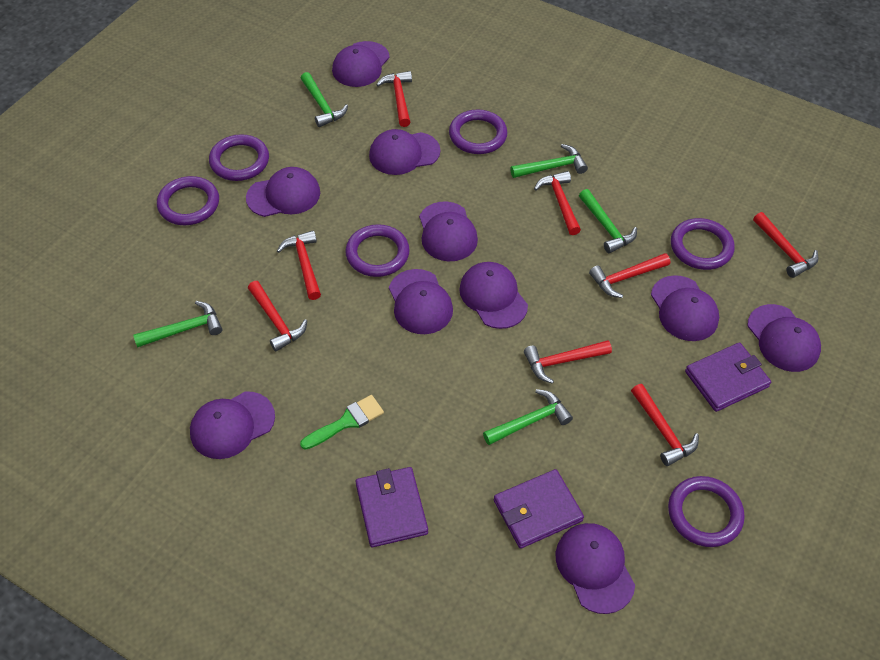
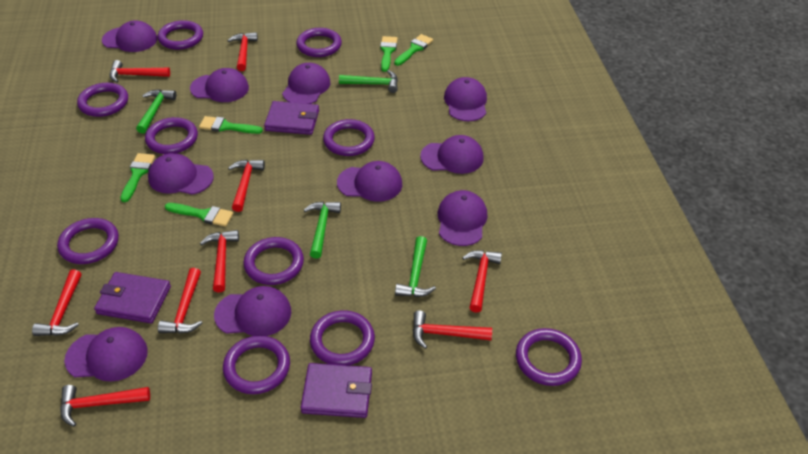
green brush: 1 -> 5
green hammer: 5 -> 4
purple ring: 6 -> 10
red hammer: 8 -> 9

